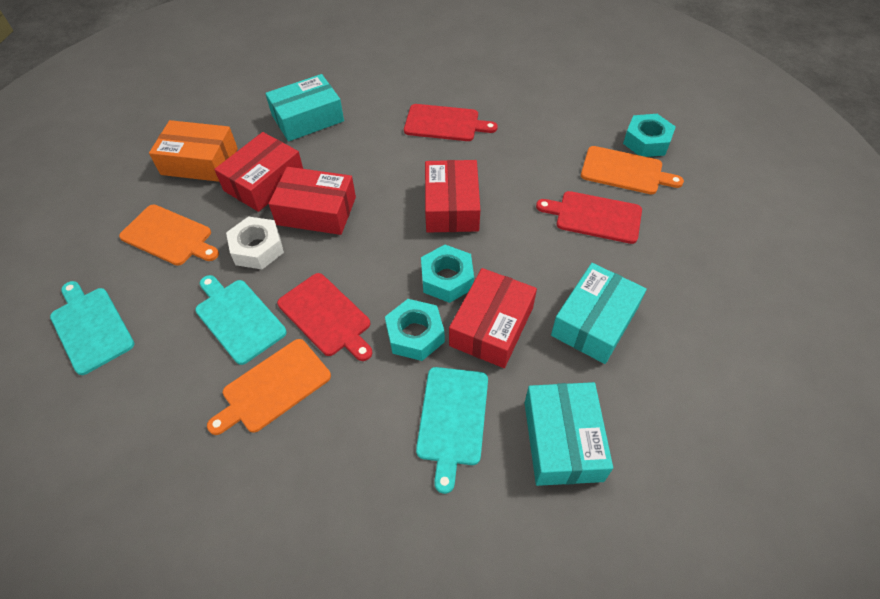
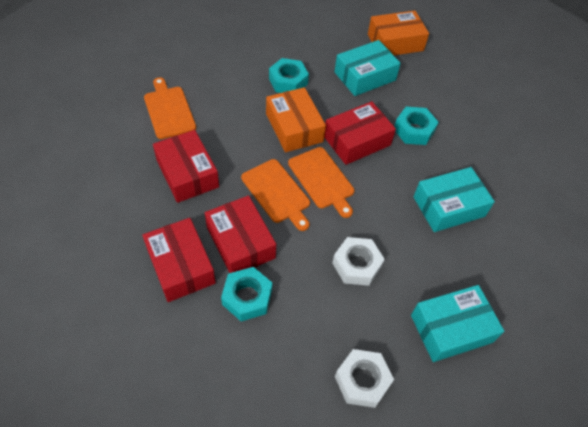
orange box: 1 -> 2
red cutting board: 3 -> 0
turquoise cutting board: 3 -> 0
white nut: 1 -> 2

